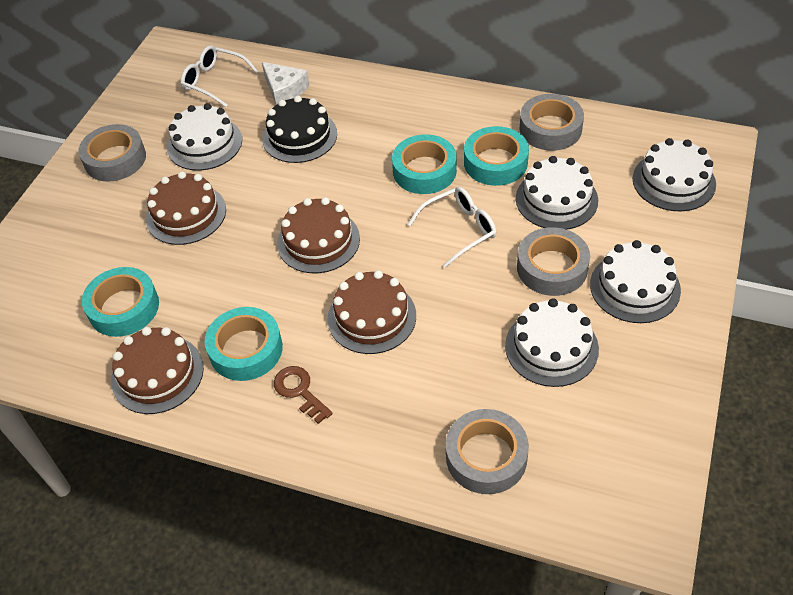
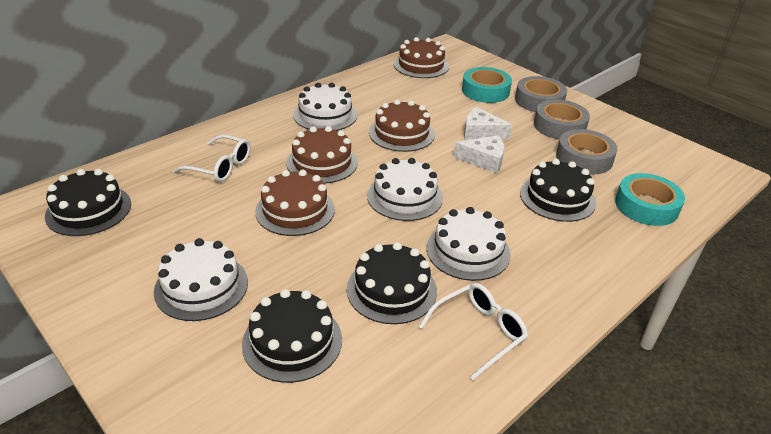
black cake: 1 -> 4
brown key: 1 -> 0
grey tape: 4 -> 3
turquoise tape: 4 -> 2
white cake: 5 -> 4
white cheese: 1 -> 2

